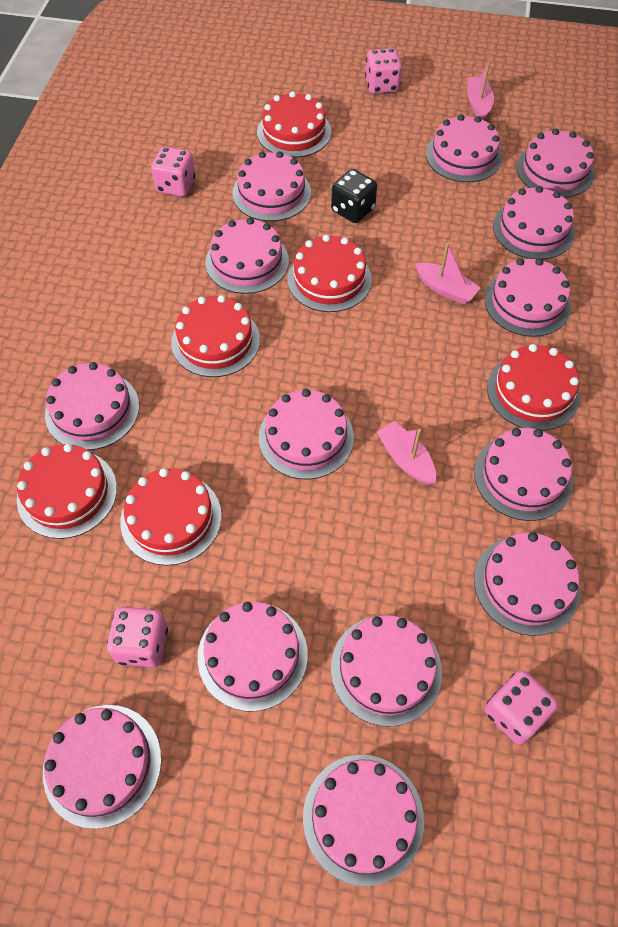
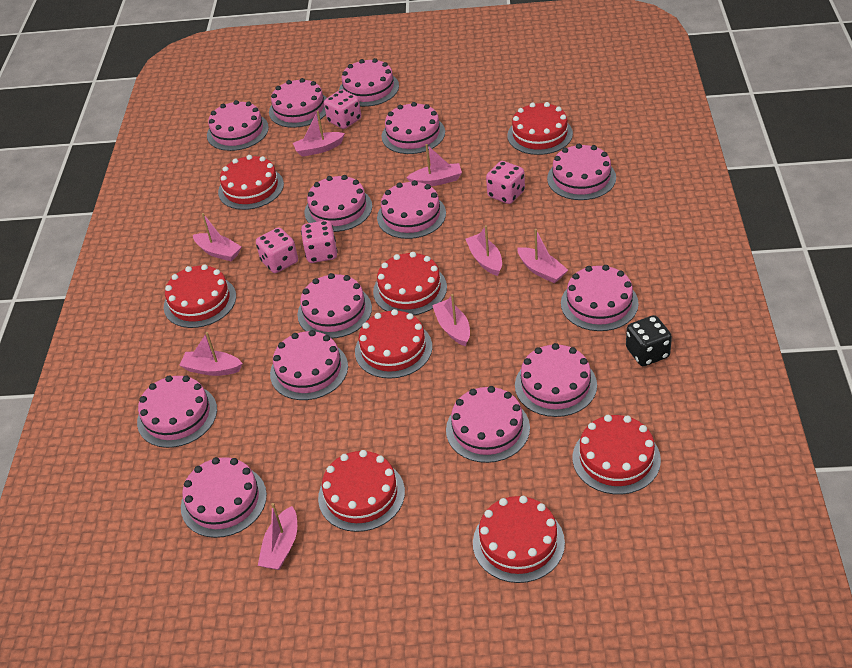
pink boat: 3 -> 8
red cake: 6 -> 8

